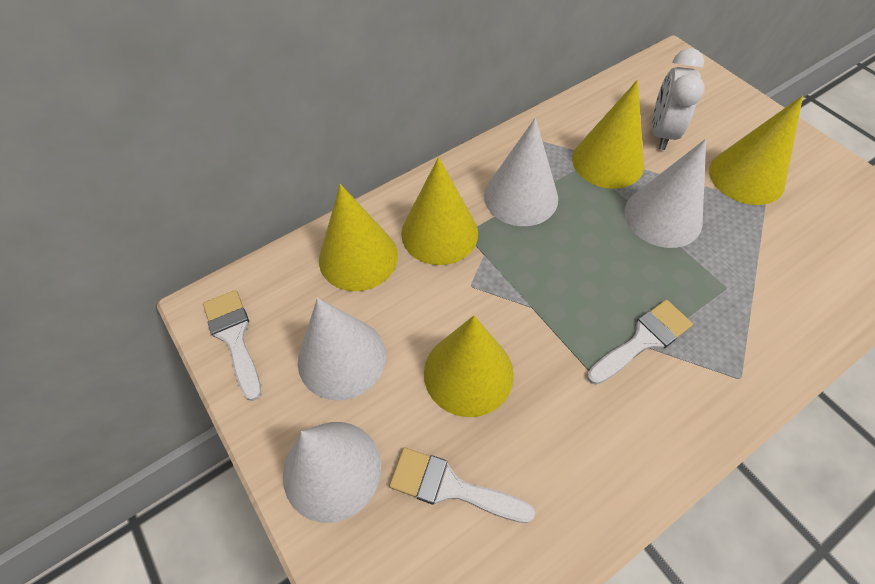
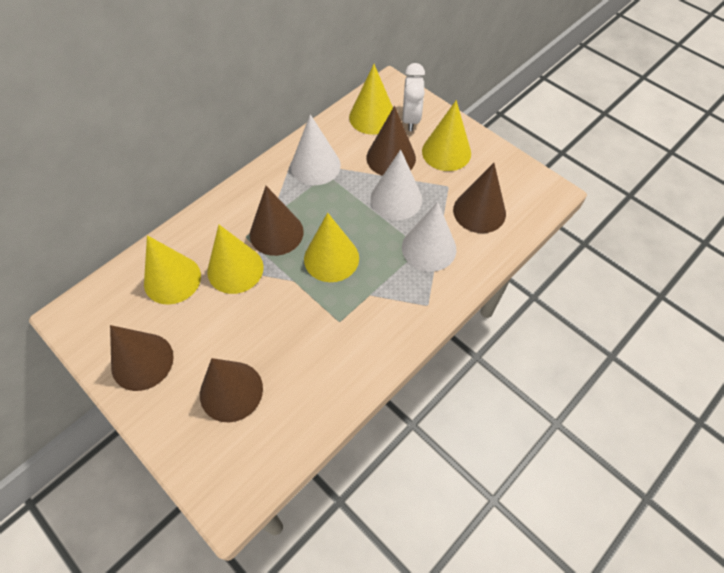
brown cone: 0 -> 5
white brush: 3 -> 0
white cone: 4 -> 3

